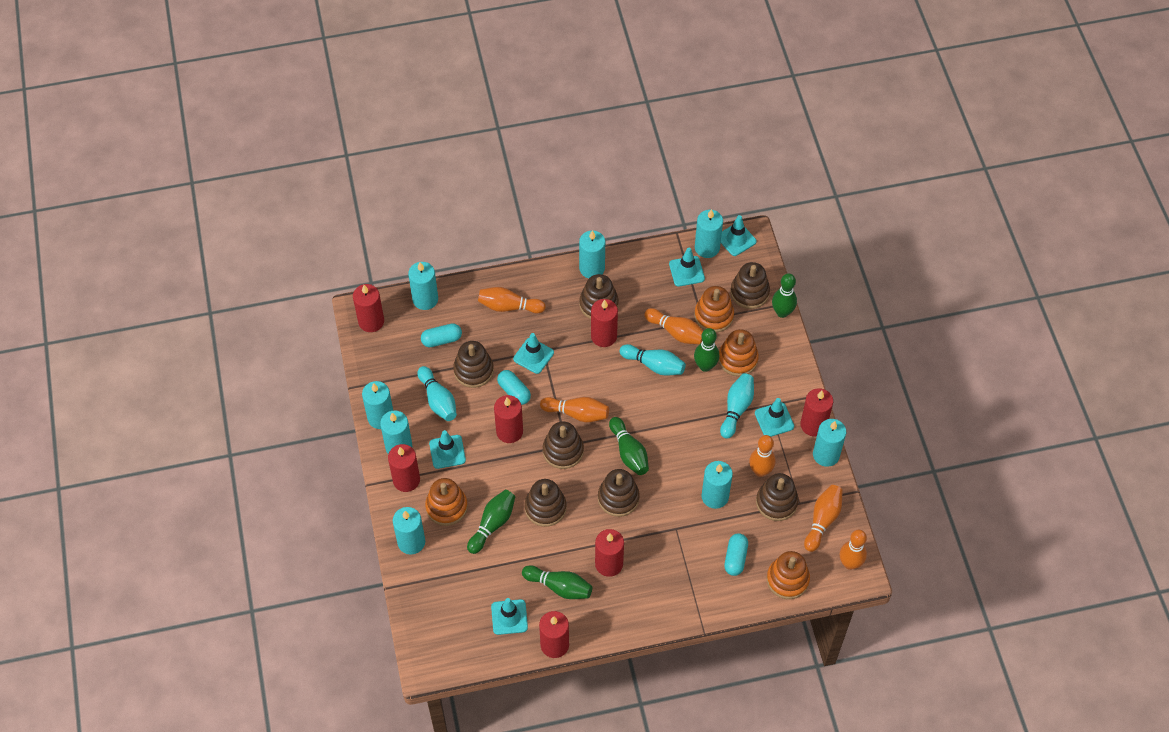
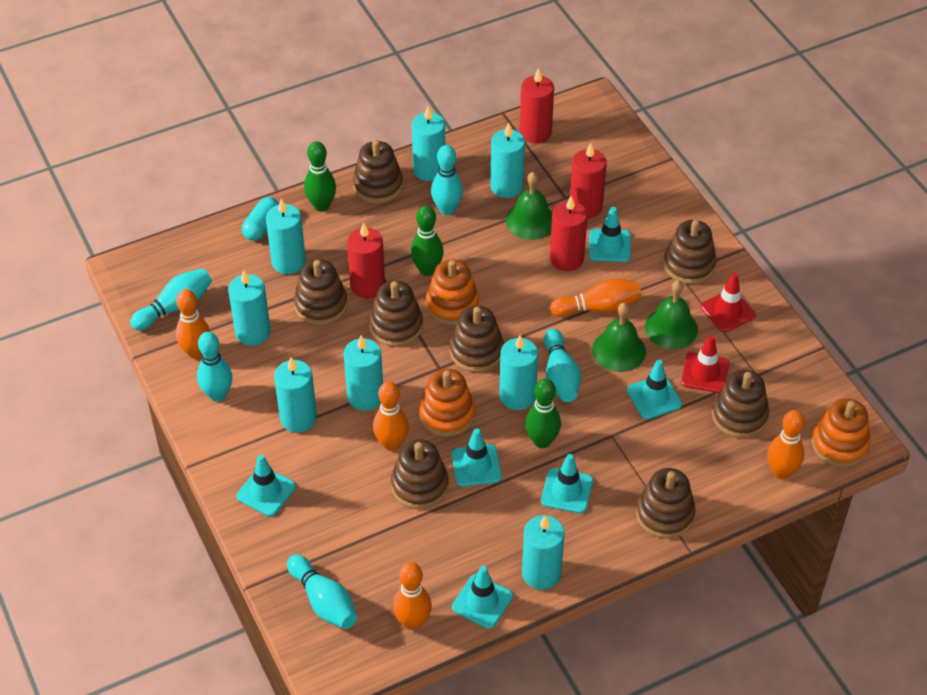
brown stacking toy: 7 -> 8
green bell: 0 -> 3
green bowling pin: 5 -> 3
orange bowling pin: 6 -> 5
orange stacking toy: 4 -> 3
red candle: 7 -> 4
red traffic cone: 0 -> 2
turquoise bowling pin: 3 -> 5
turquoise capsule: 3 -> 1

